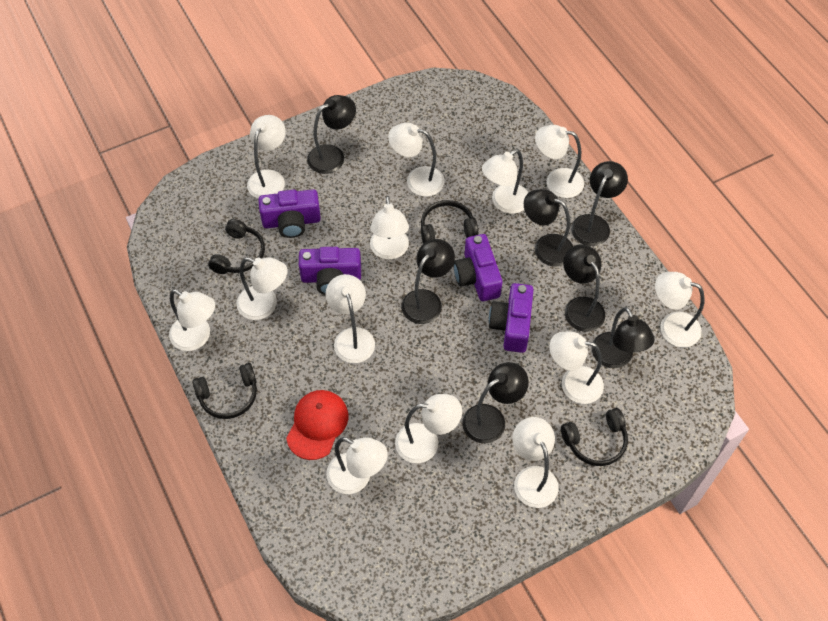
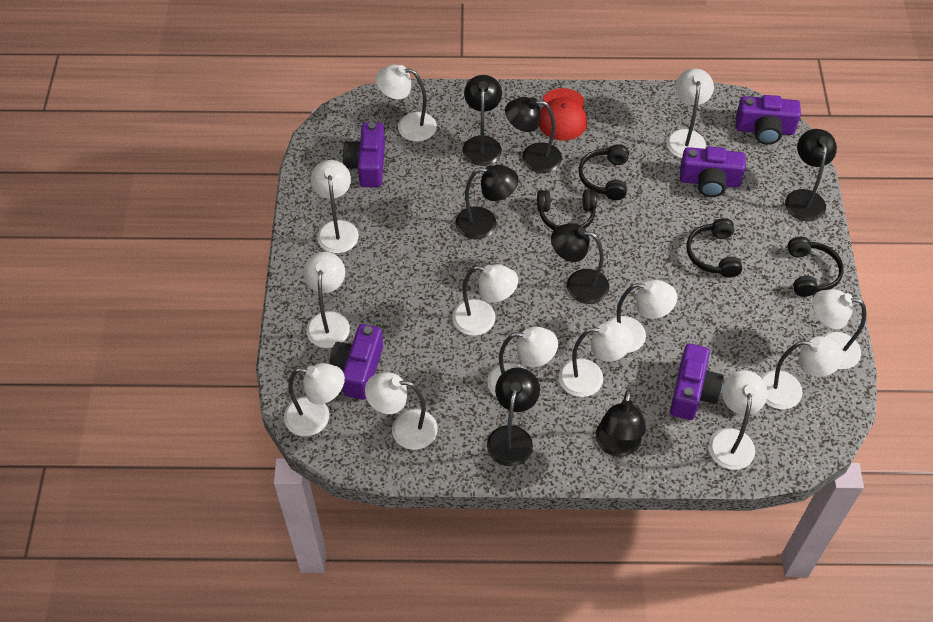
purple camera: 4 -> 5

